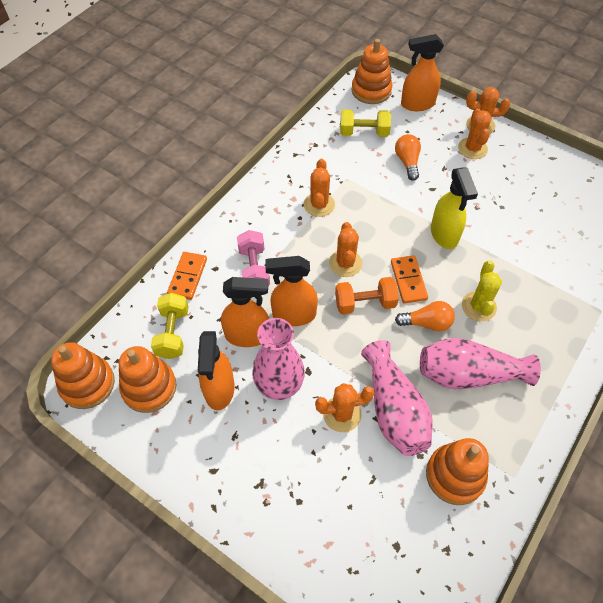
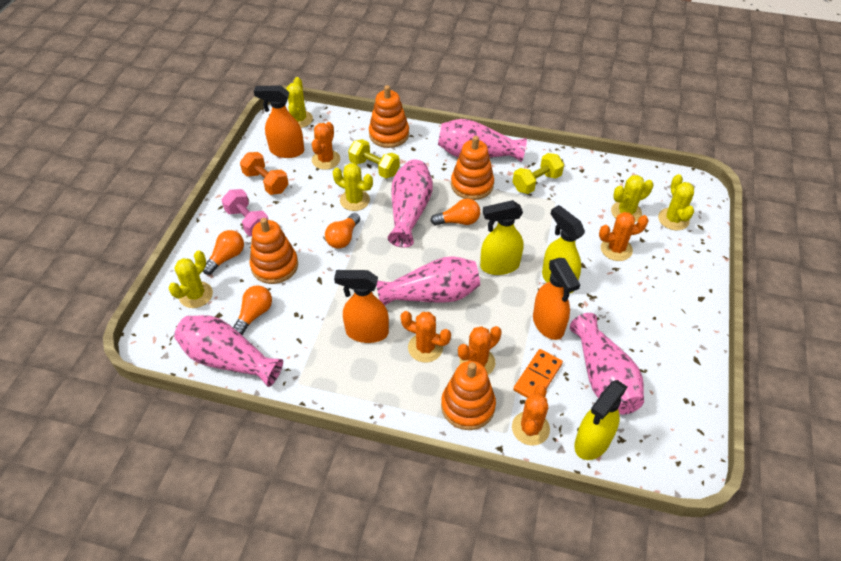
orange domino: 2 -> 1
orange light bulb: 2 -> 4
orange spray bottle: 4 -> 3
pink vase: 3 -> 5
yellow cactus: 1 -> 5
yellow spray bottle: 1 -> 3

